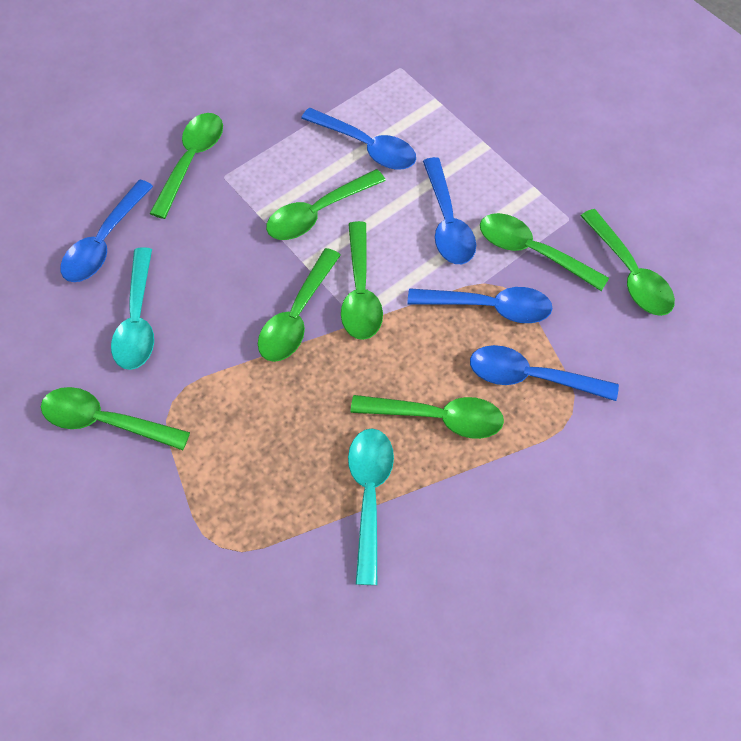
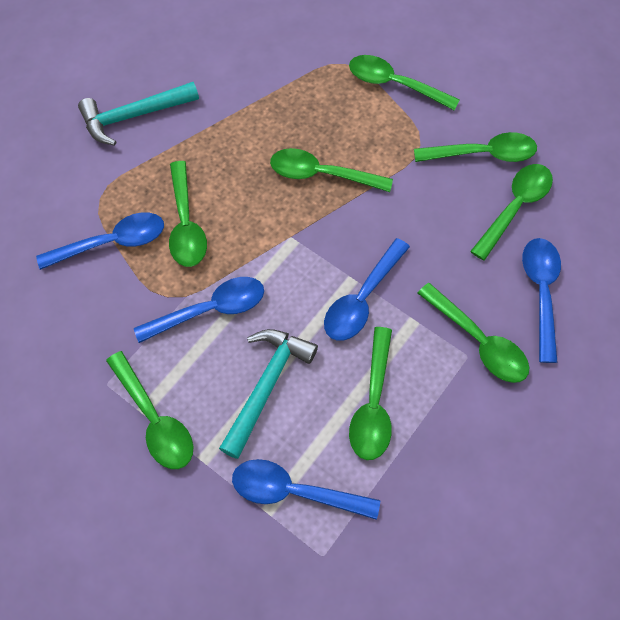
turquoise hammer: 0 -> 2
turquoise spoon: 2 -> 0

